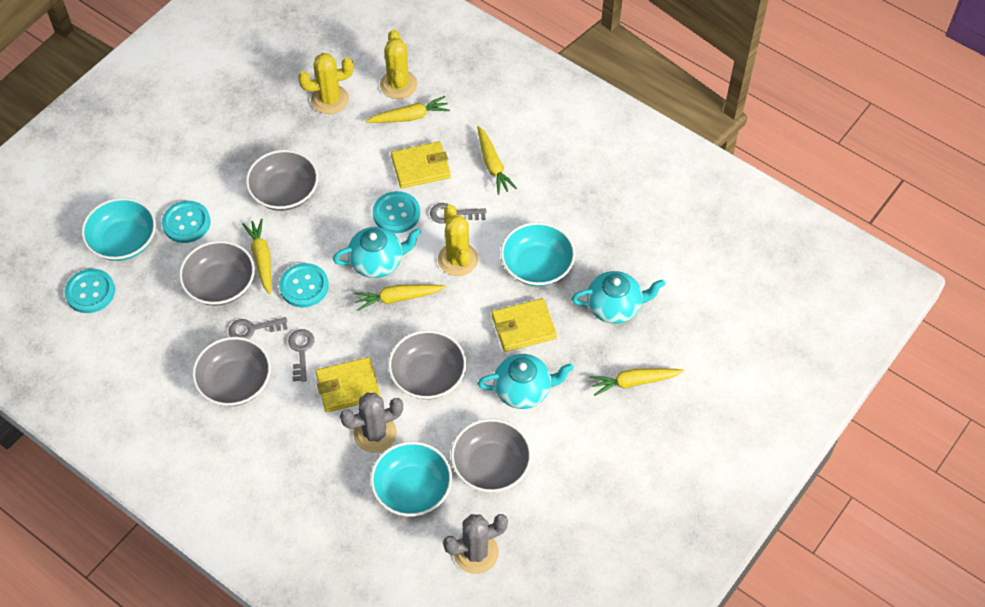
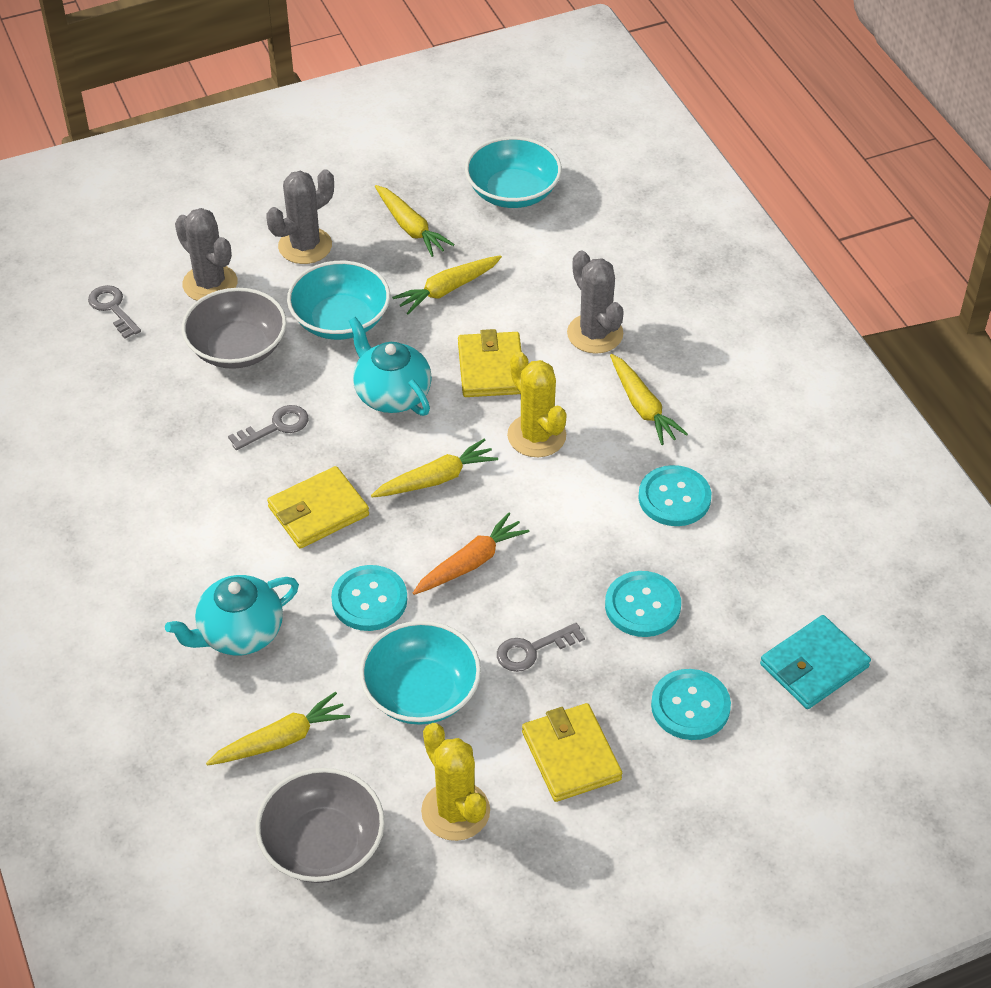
grey bowl: 5 -> 2
grey cactus: 2 -> 3
orange carrot: 0 -> 1
turquoise teapot: 3 -> 2
turquoise wallet: 0 -> 1
yellow cactus: 3 -> 2

